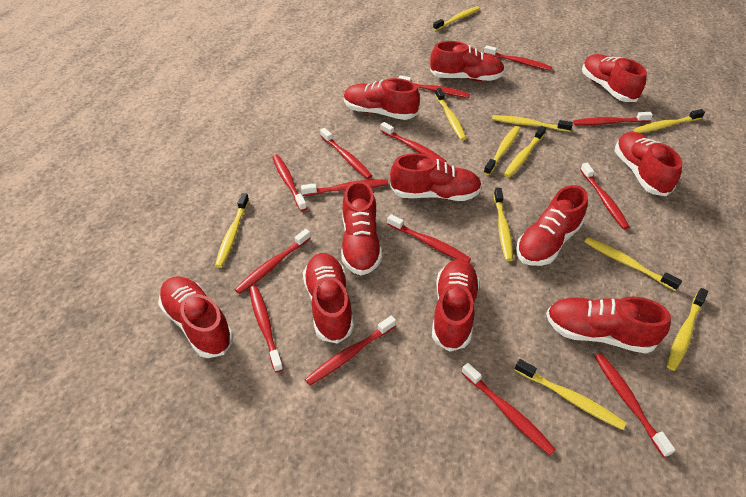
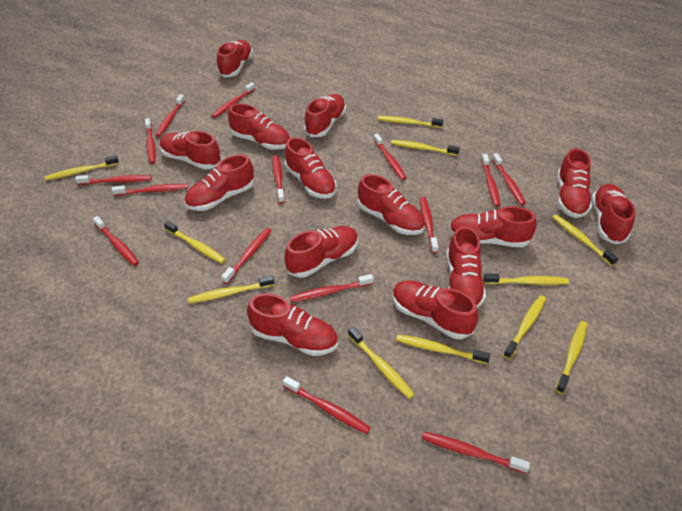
red shoe: 11 -> 14
red toothbrush: 14 -> 15

